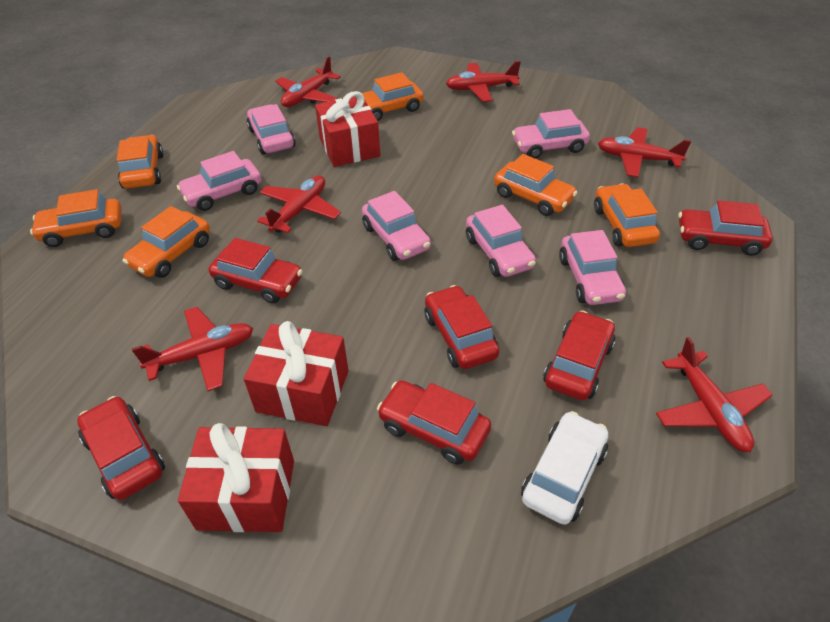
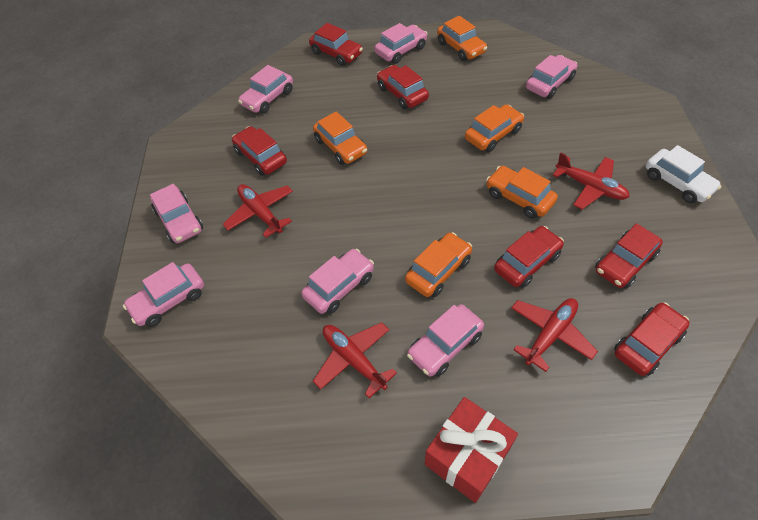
orange car: 6 -> 5
pink car: 6 -> 7
red gift: 3 -> 1
red plane: 6 -> 4

